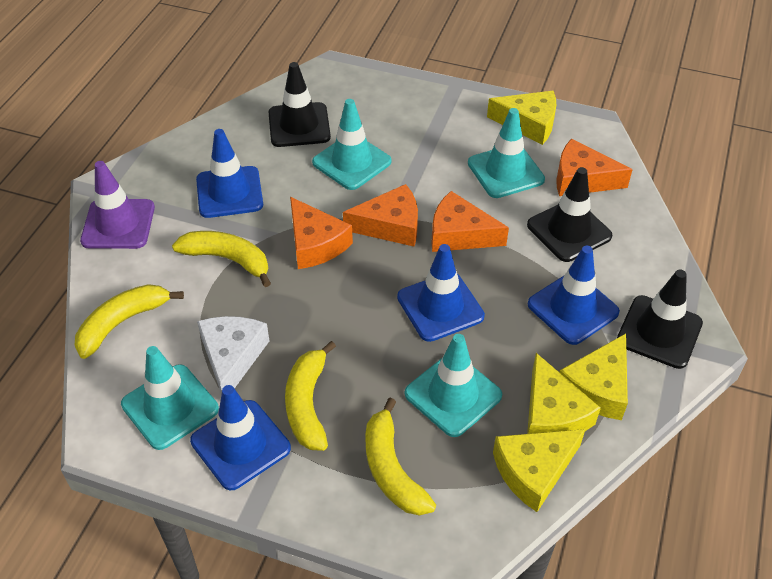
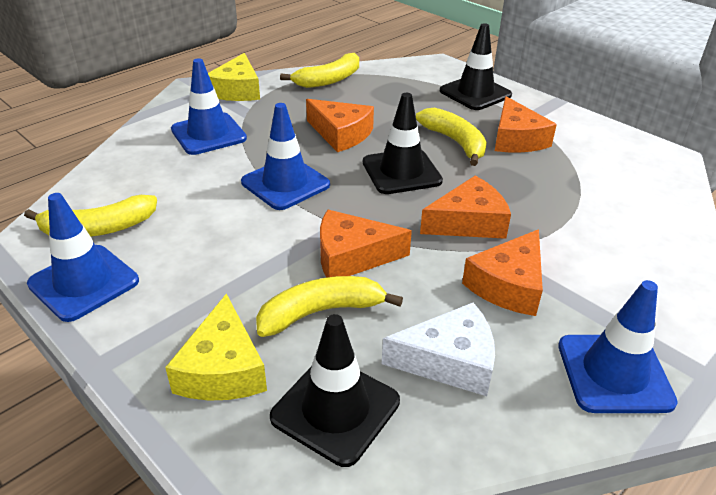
orange cheese: 4 -> 5
purple traffic cone: 1 -> 0
turquoise traffic cone: 4 -> 0
yellow cheese: 4 -> 2

